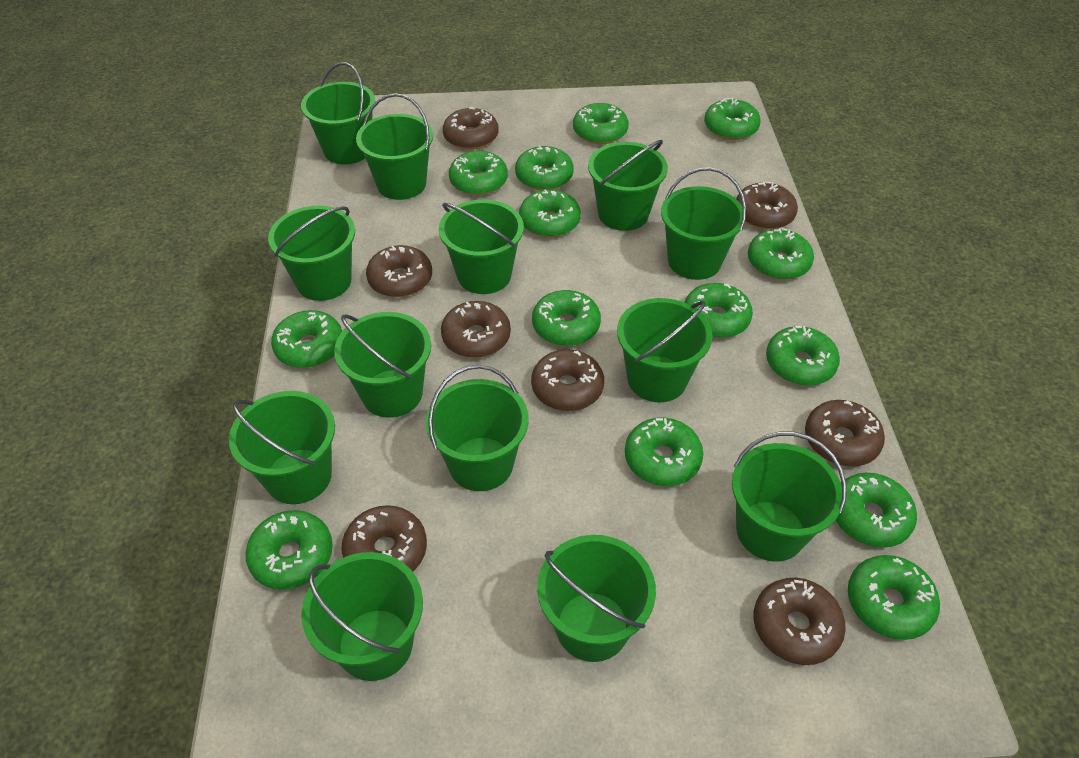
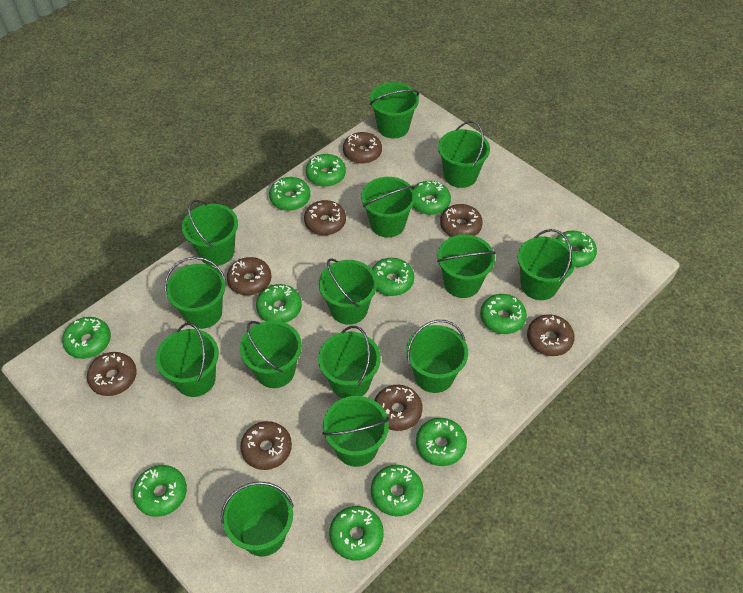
green bucket: 13 -> 14
green donut: 14 -> 12

